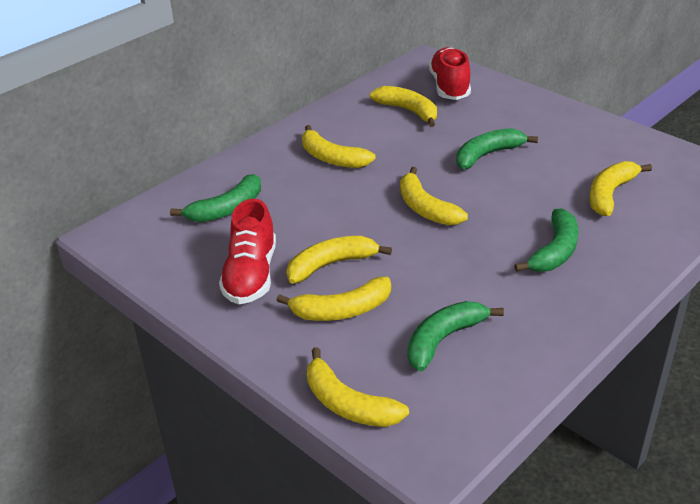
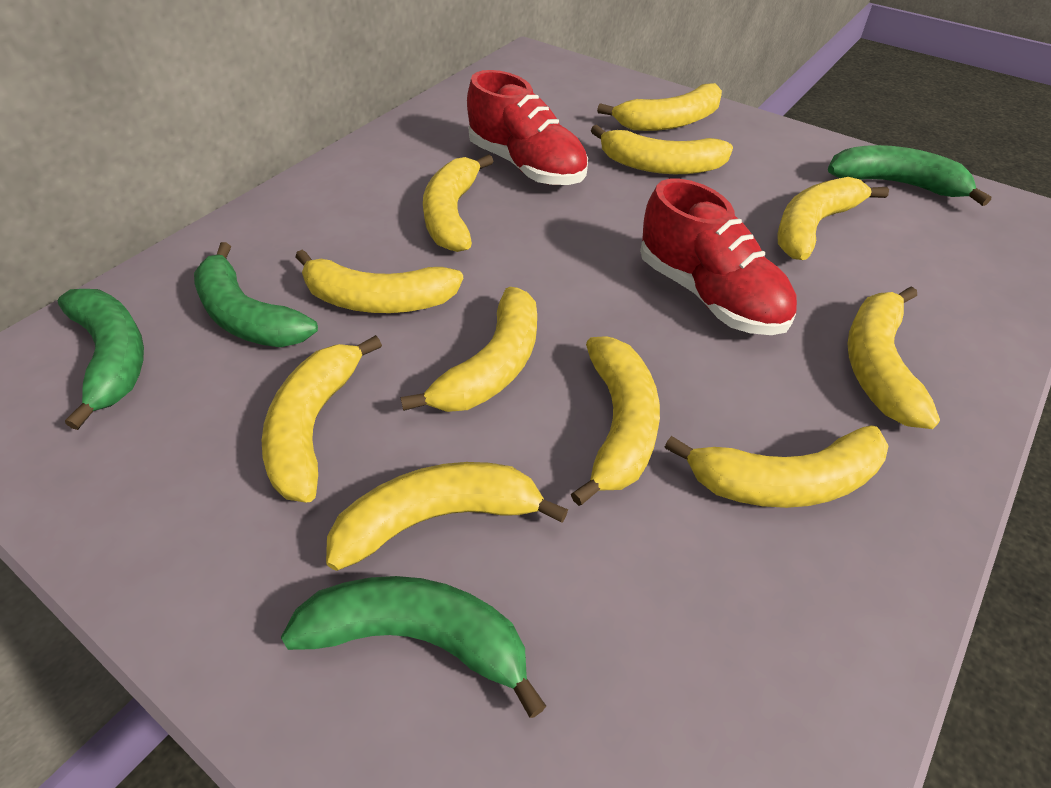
yellow banana: 7 -> 11

